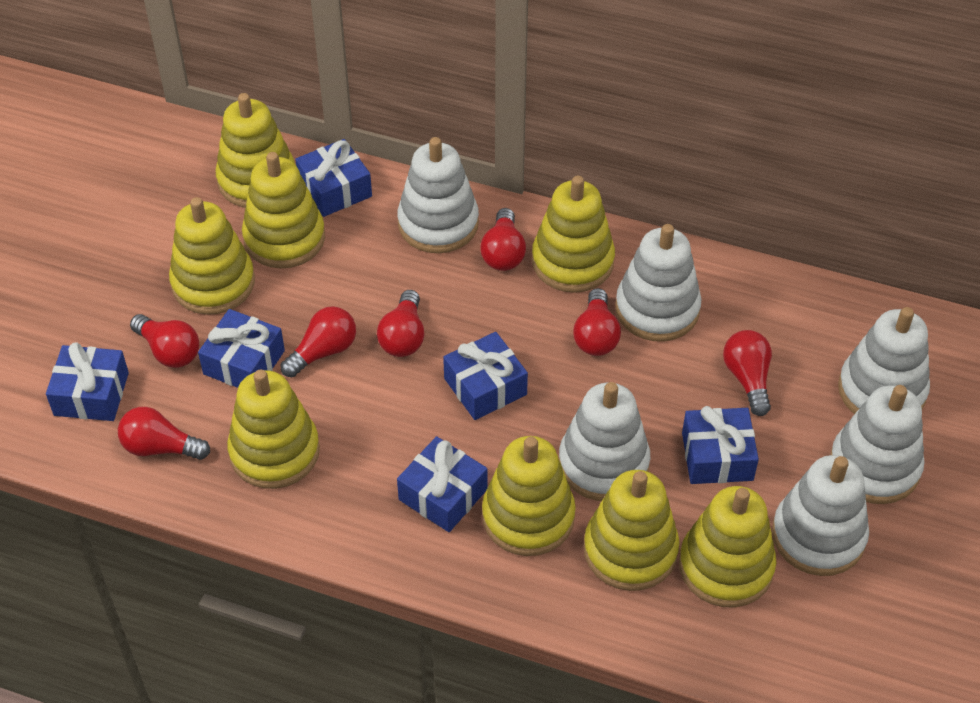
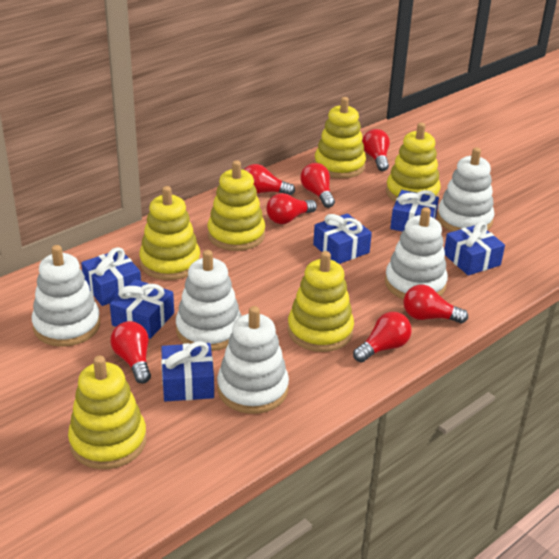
white stacking toy: 6 -> 5
yellow stacking toy: 8 -> 6

